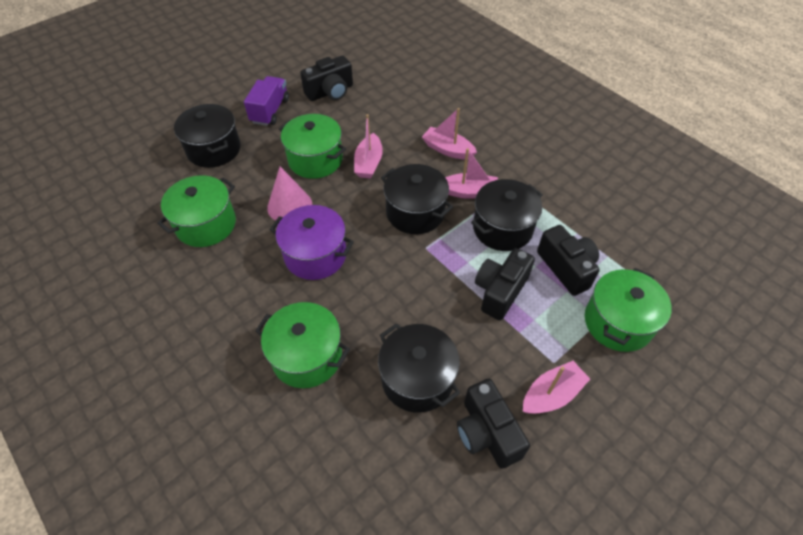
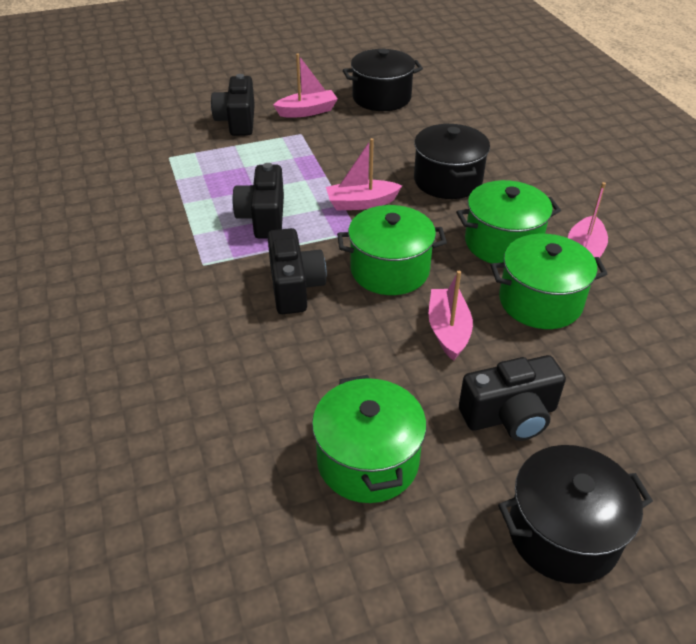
black pot: 4 -> 3
pink cone: 1 -> 0
purple pot: 1 -> 0
purple truck: 1 -> 0

